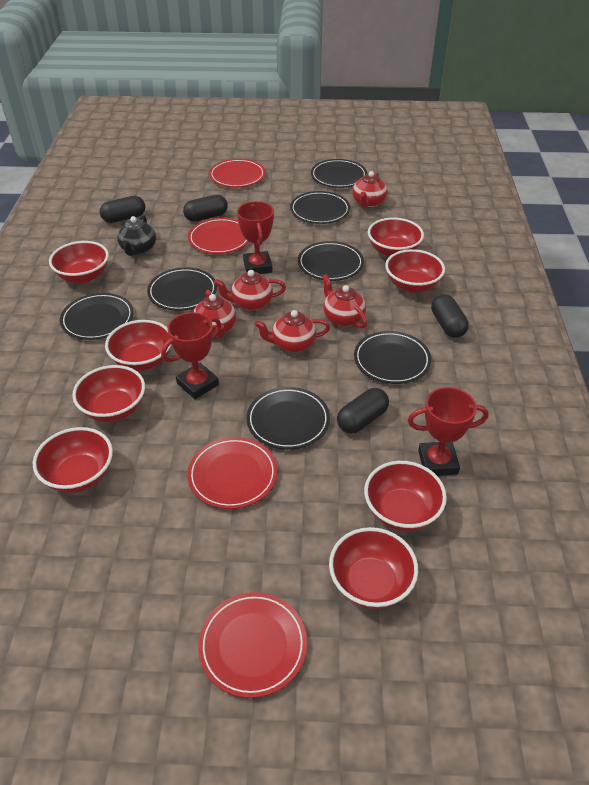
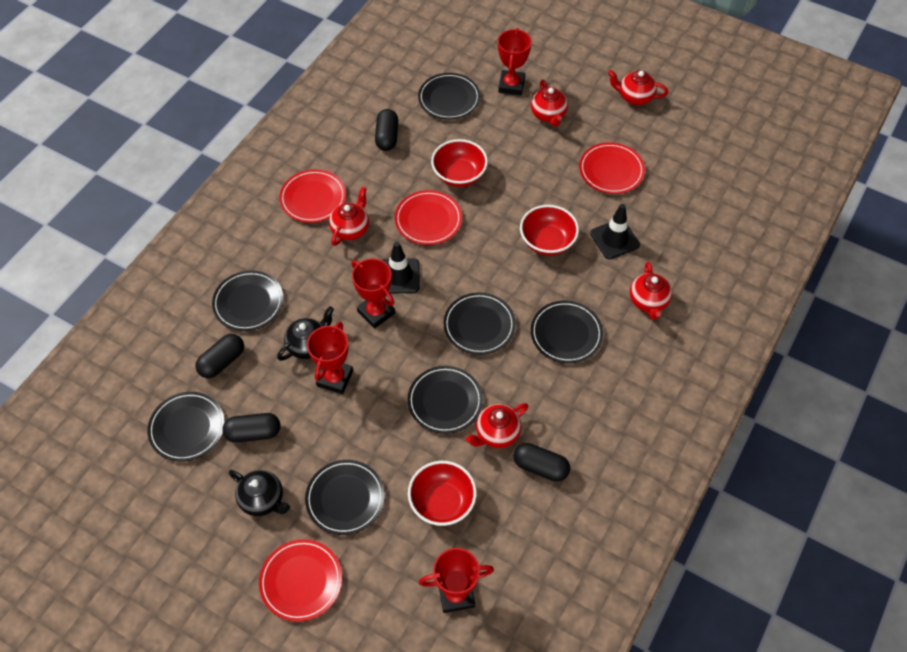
black teapot: 1 -> 2
black traffic cone: 0 -> 2
red bowl: 8 -> 3
red trophy: 3 -> 4

